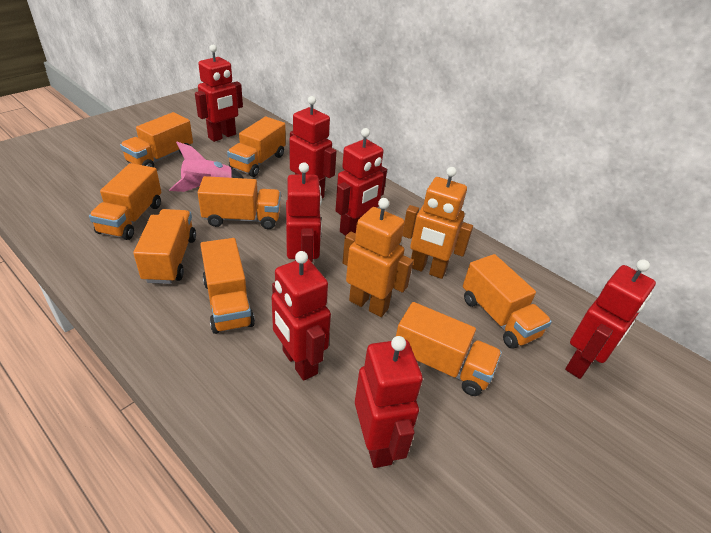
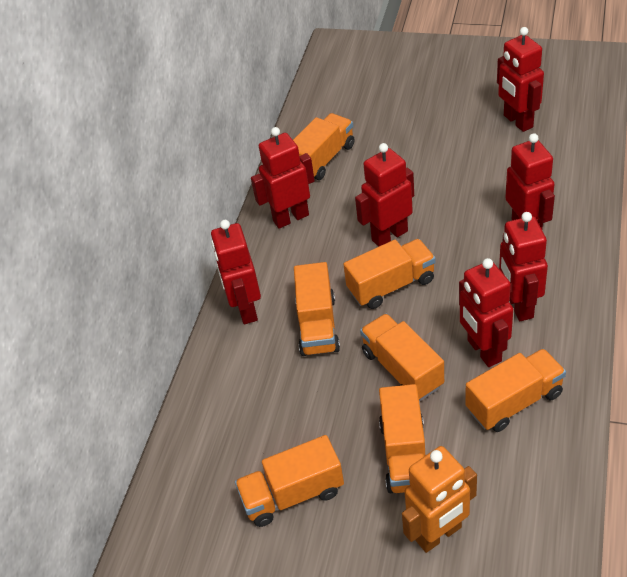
orange robot: 2 -> 1
orange truck: 8 -> 7
pink rocket: 1 -> 0

